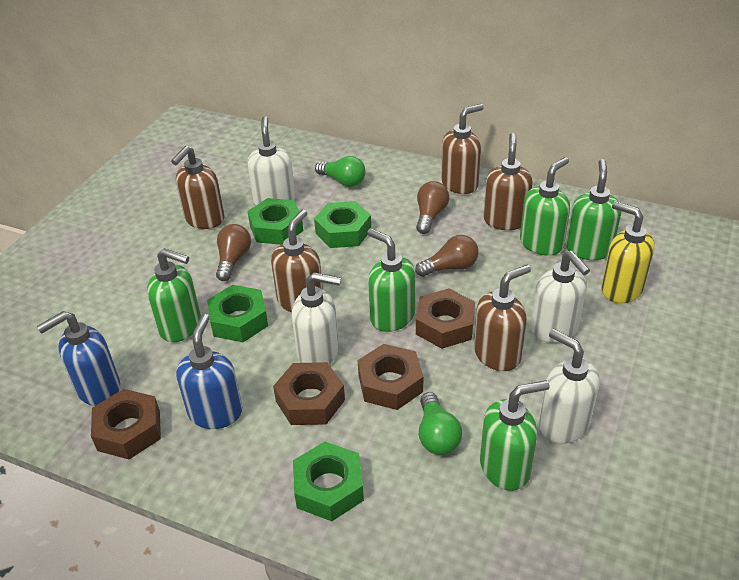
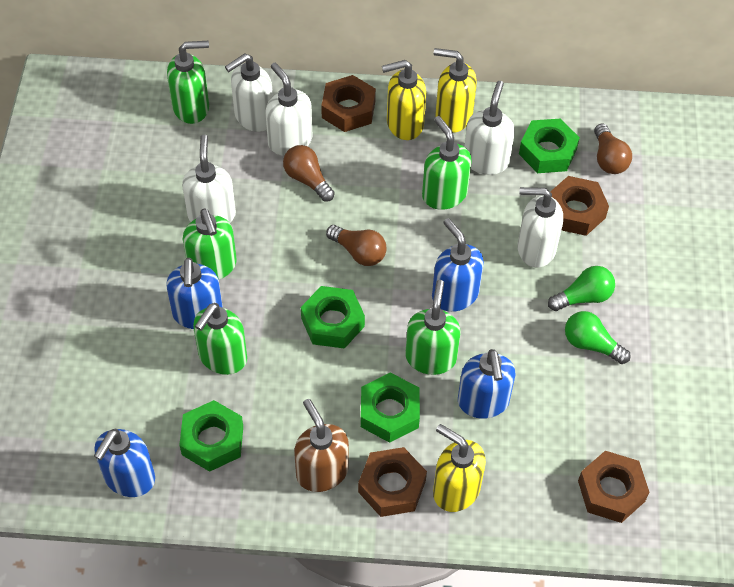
blue soap dispenser: 2 -> 4
brown soap dispenser: 5 -> 1
white soap dispenser: 4 -> 5
yellow soap dispenser: 1 -> 3

